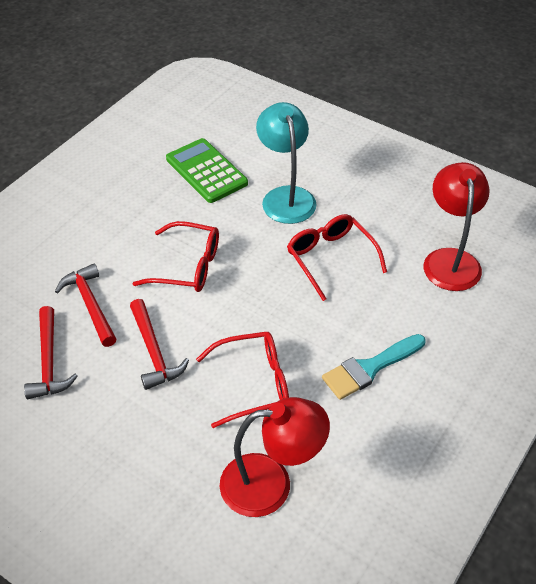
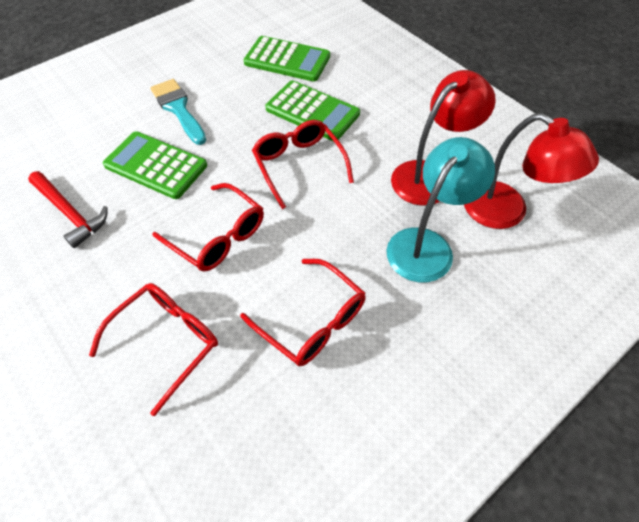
green calculator: 1 -> 3
red glasses: 3 -> 4
red hammer: 3 -> 1

